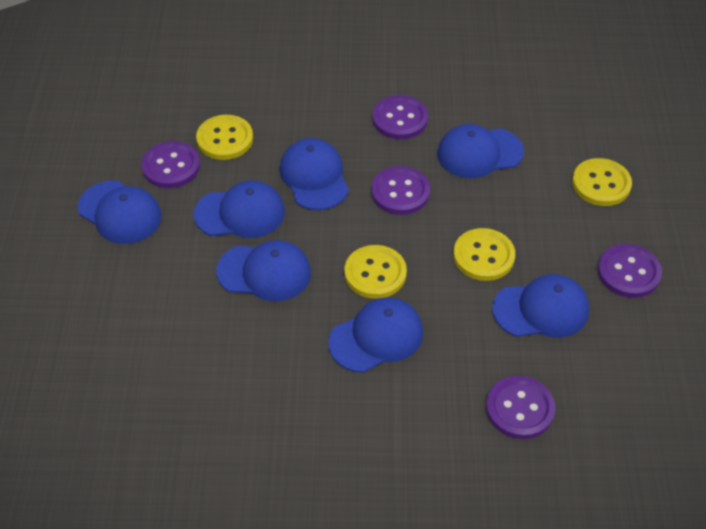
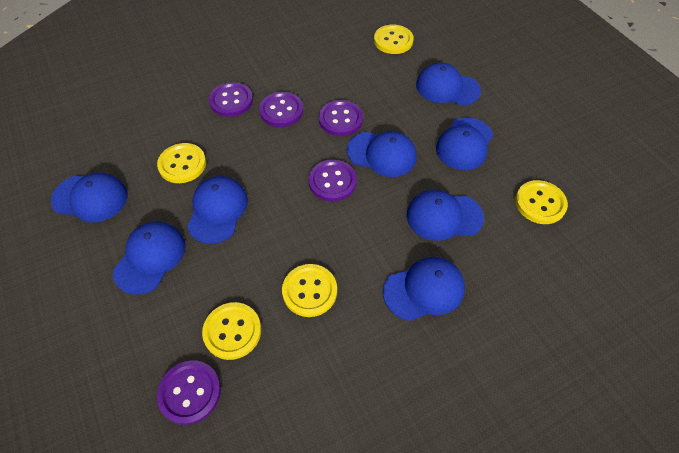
blue cap: 7 -> 8
yellow button: 4 -> 5

